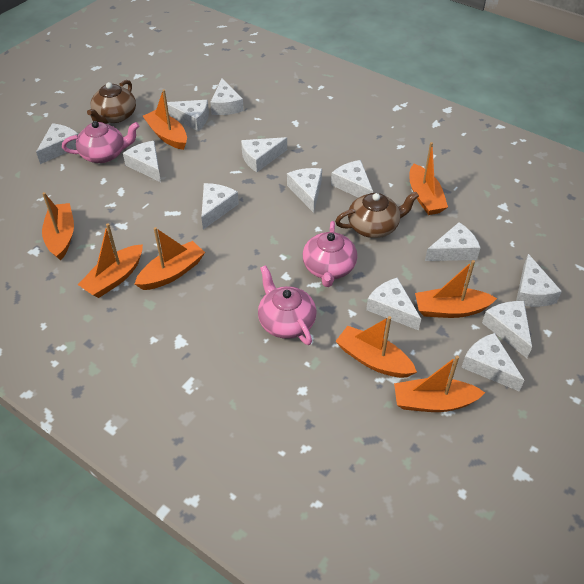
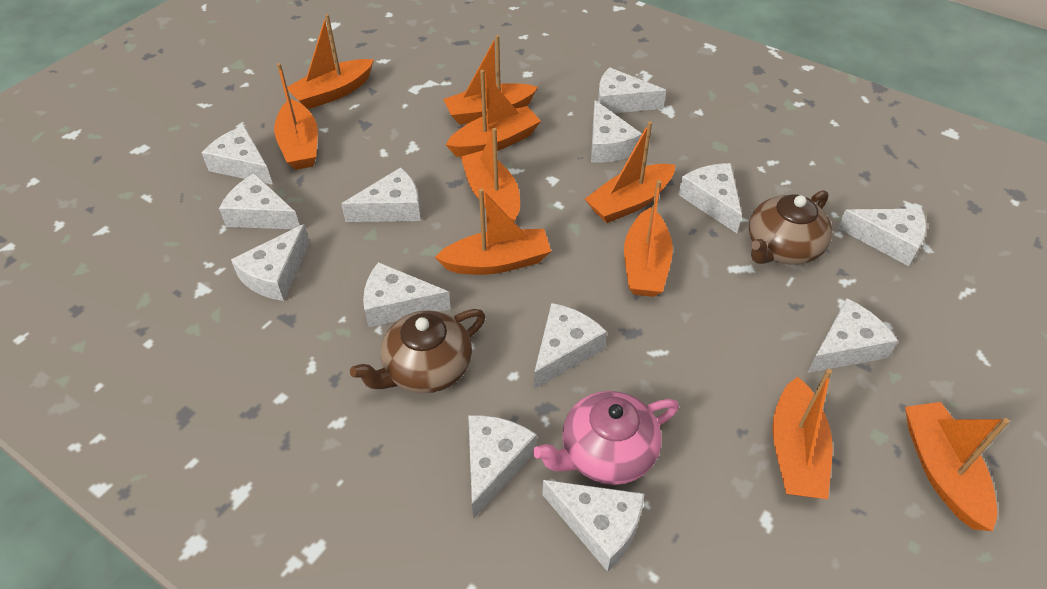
orange boat: 8 -> 10
pink teapot: 3 -> 1

